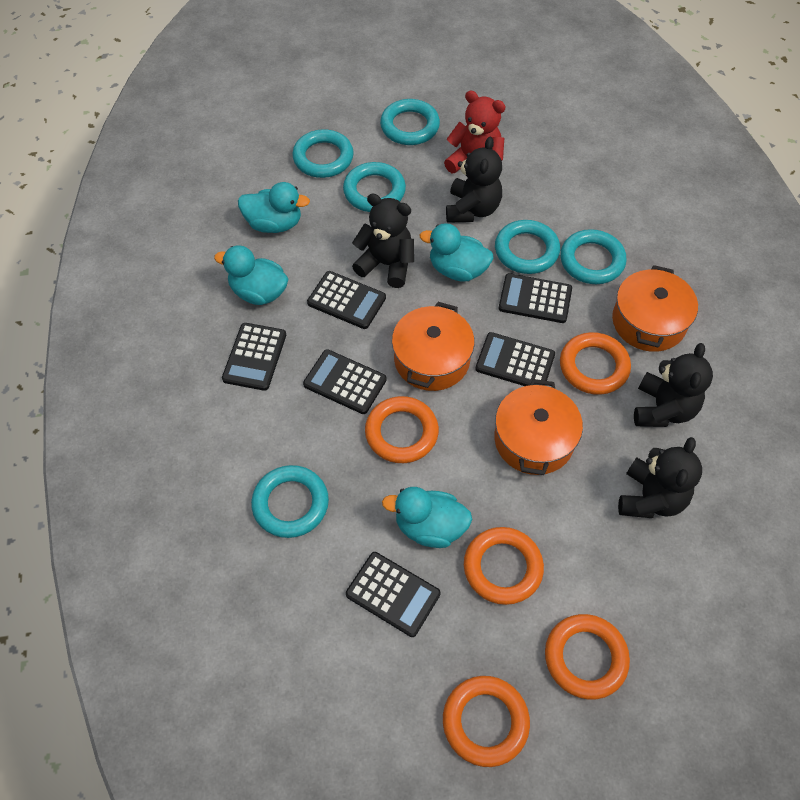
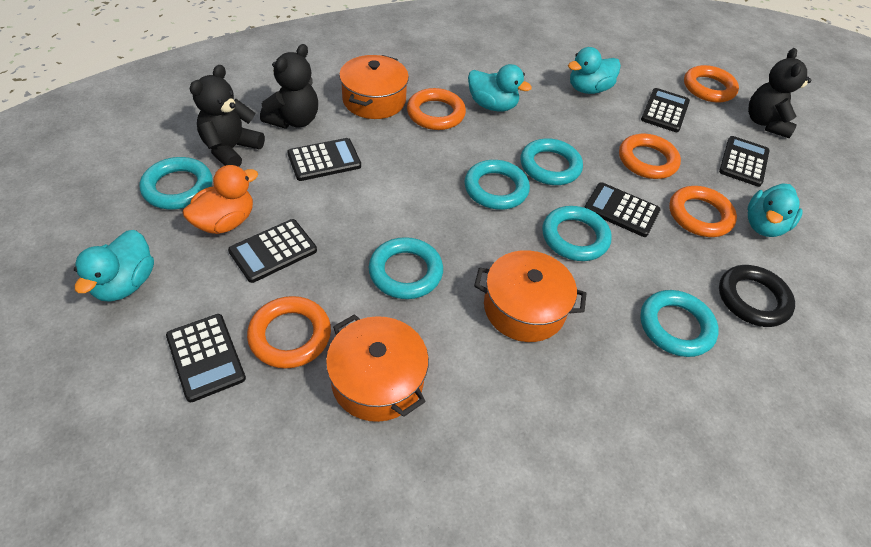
black ring: 0 -> 1
black teddy bear: 4 -> 3
orange duck: 0 -> 1
red teddy bear: 1 -> 0

